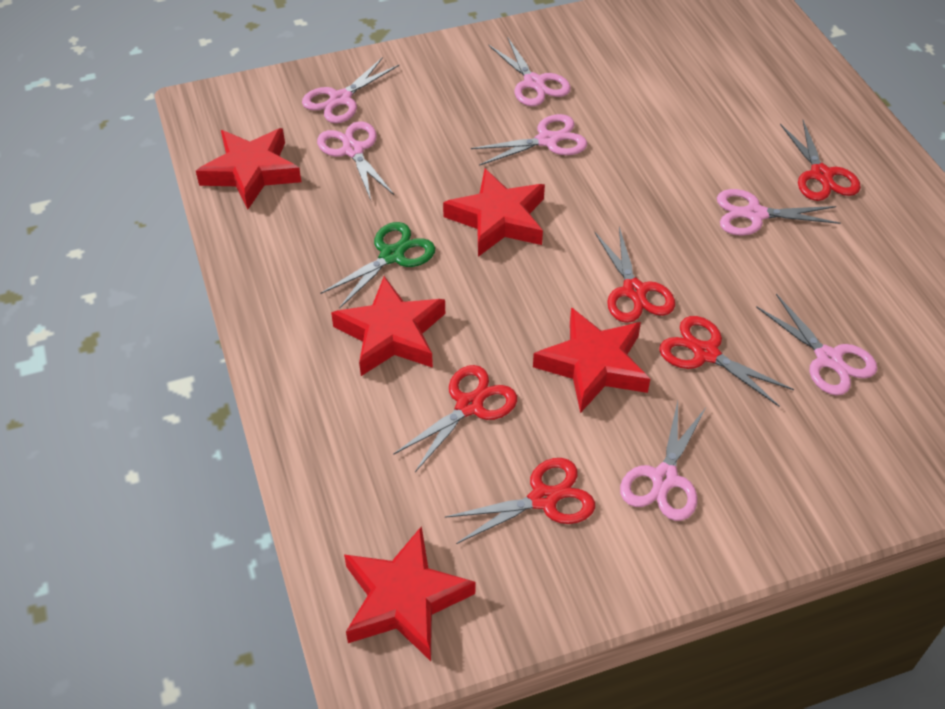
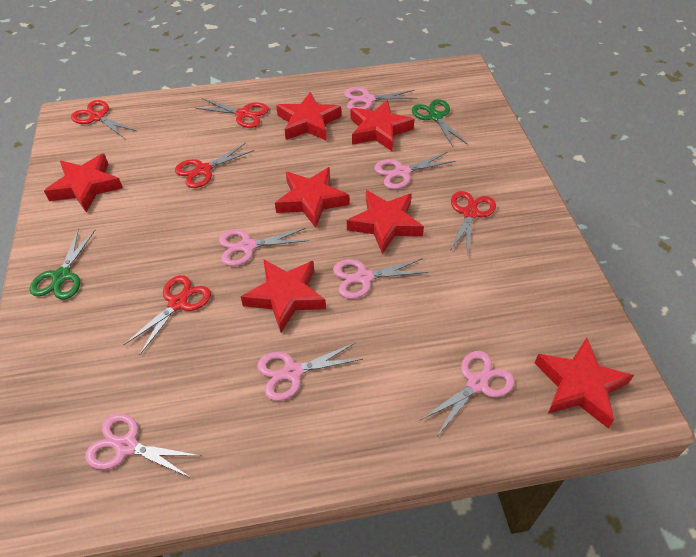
green scissors: 1 -> 2
red star: 5 -> 7

